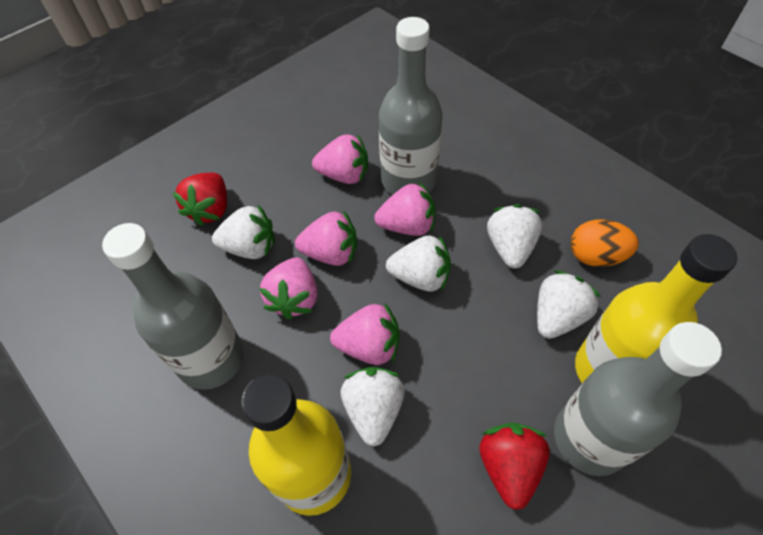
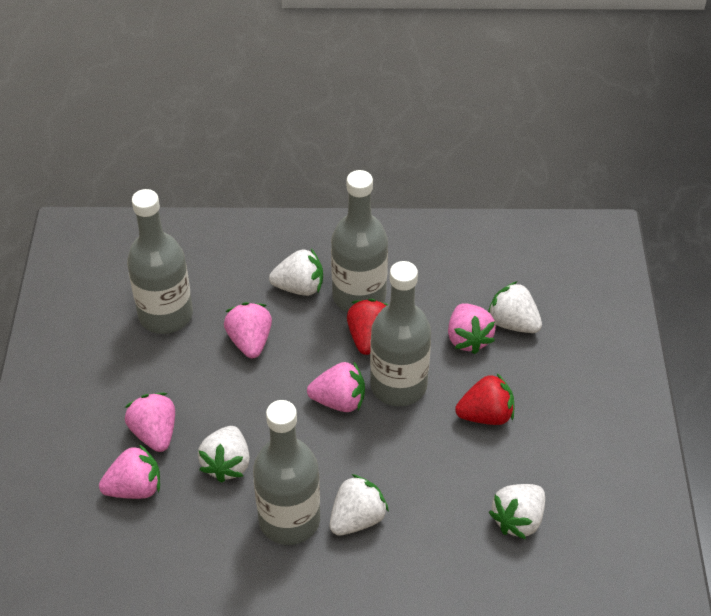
grey bottle: 3 -> 4
orange egg: 1 -> 0
yellow bottle: 2 -> 0

